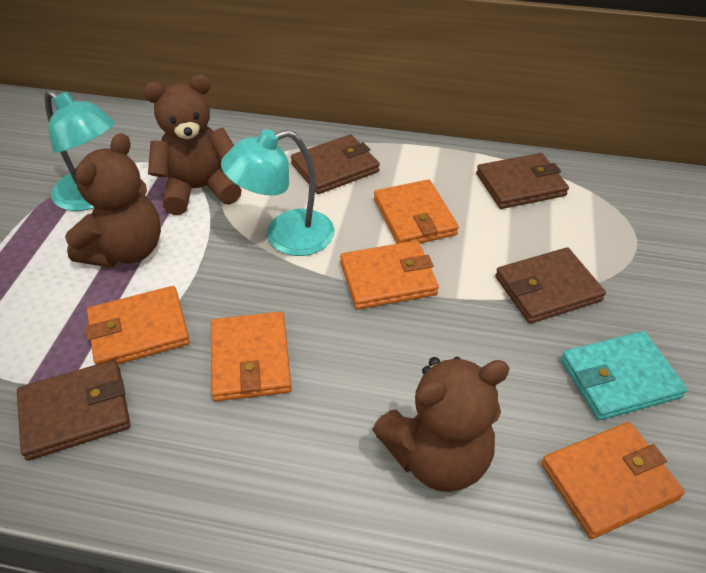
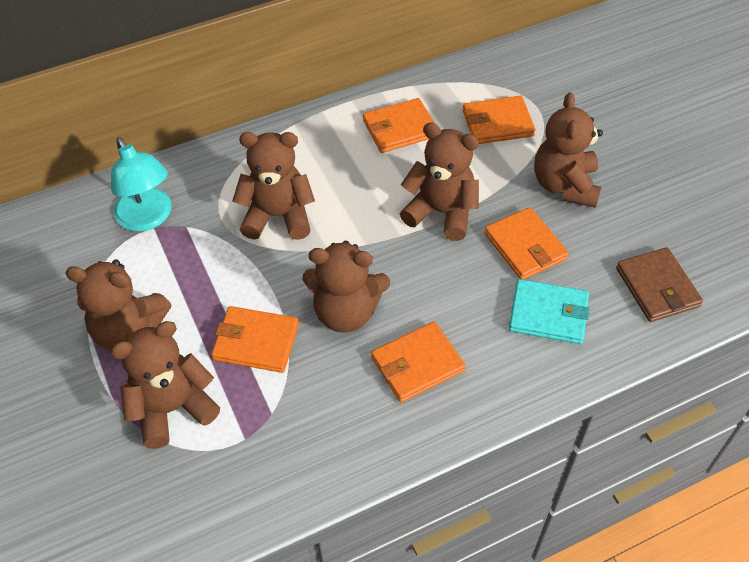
brown teddy bear: 3 -> 6
brown wallet: 4 -> 1
turquoise lamp: 2 -> 1

